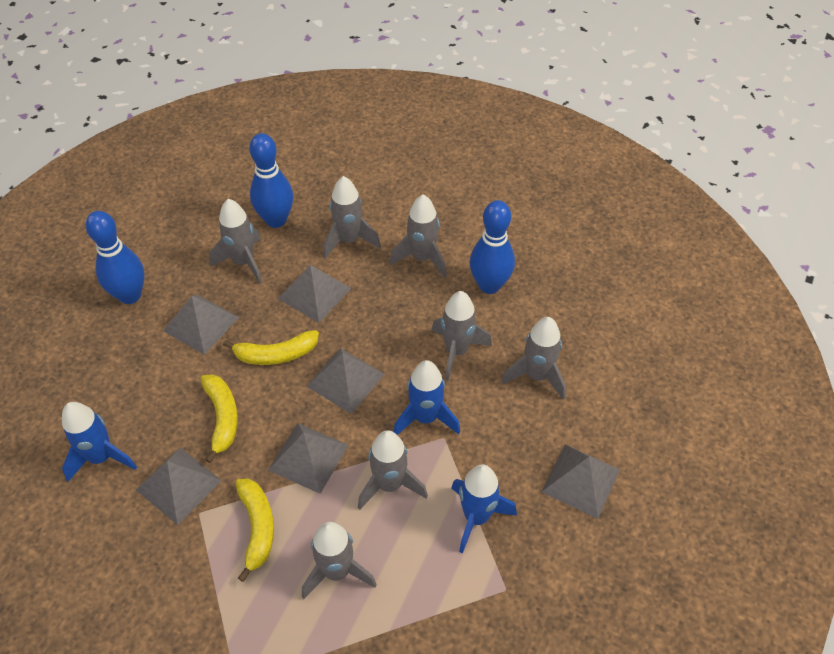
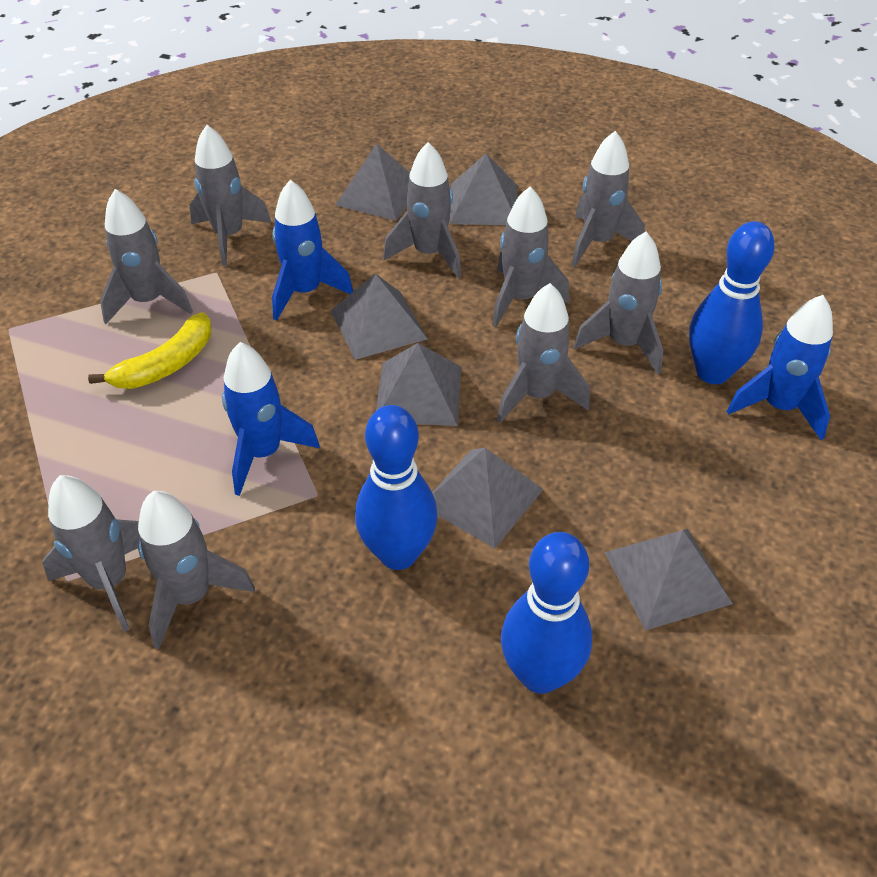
grey rocket: 7 -> 9
yellow banana: 3 -> 1

